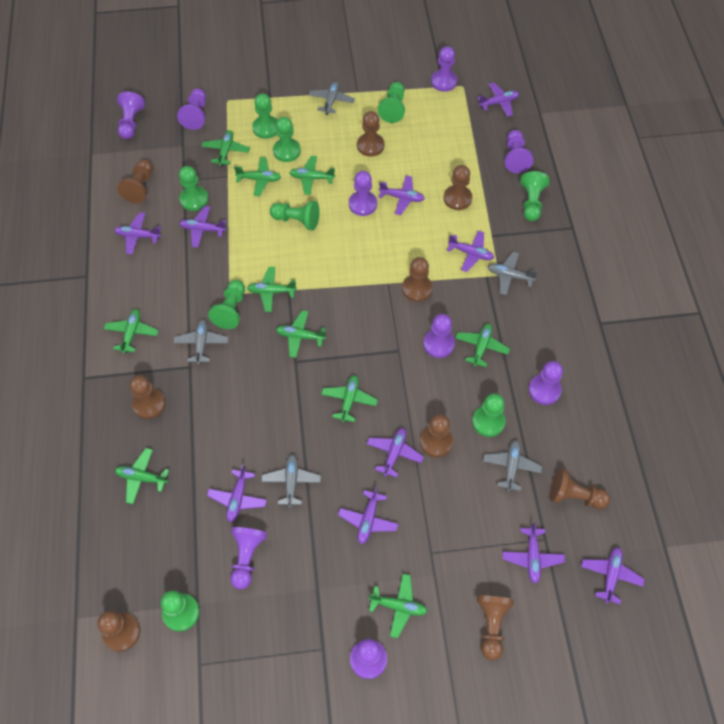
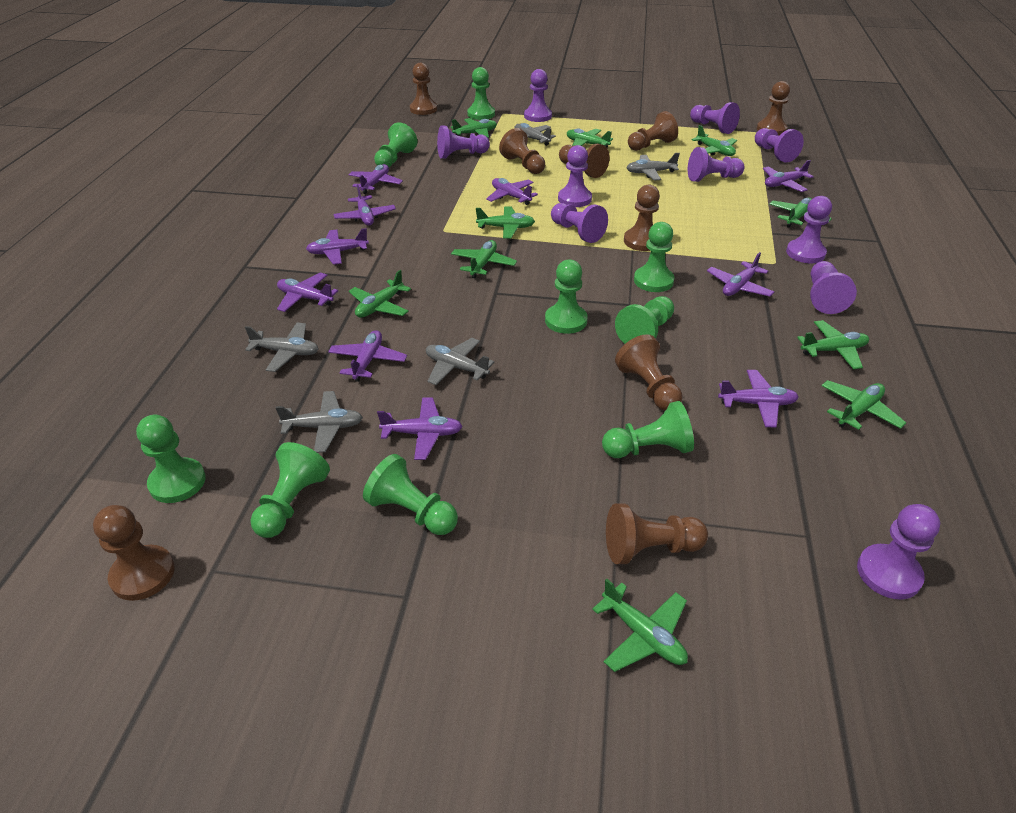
purple pawn: 9 -> 10

